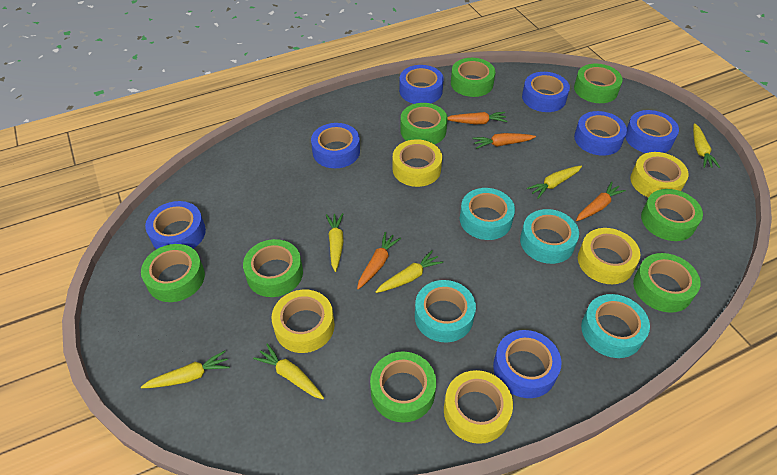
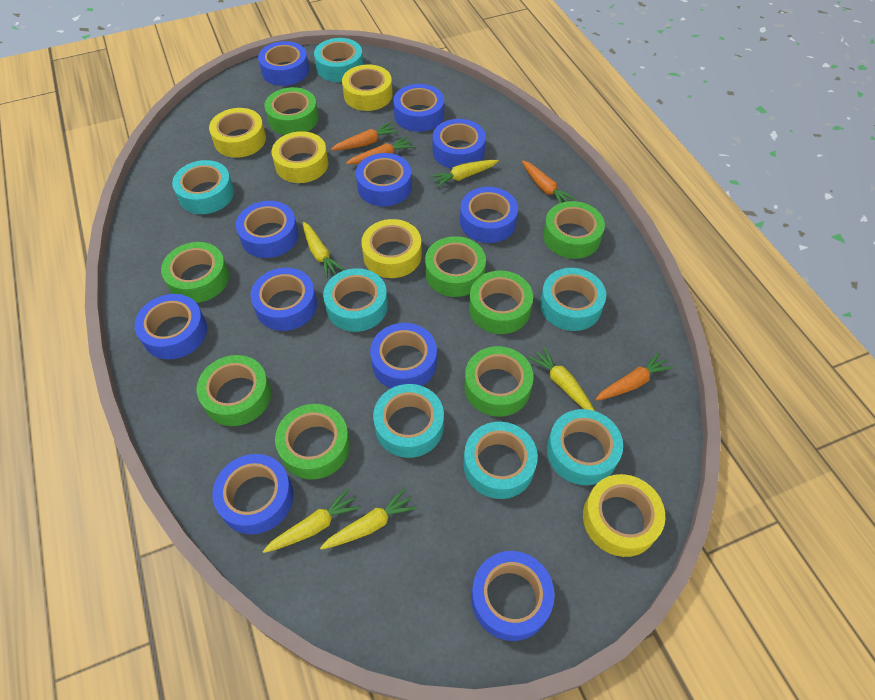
blue tape: 7 -> 11
turquoise tape: 4 -> 7
yellow carrot: 6 -> 5

